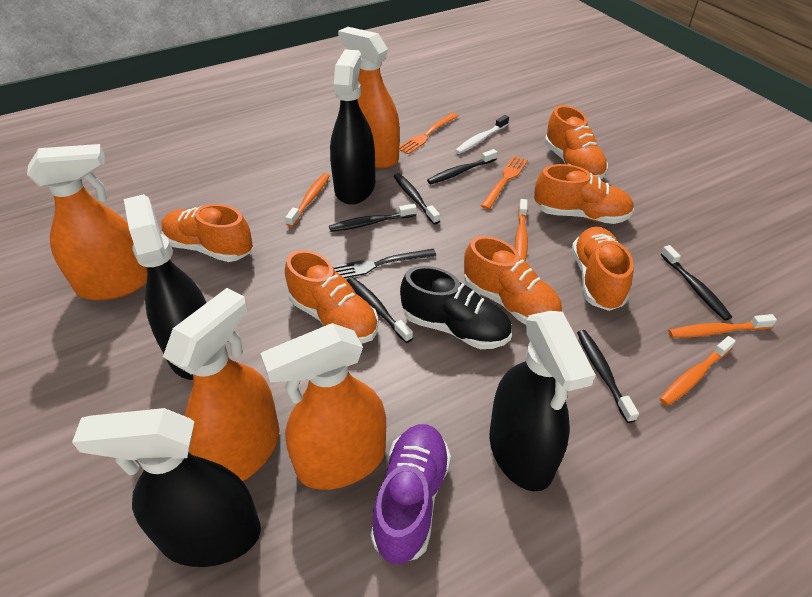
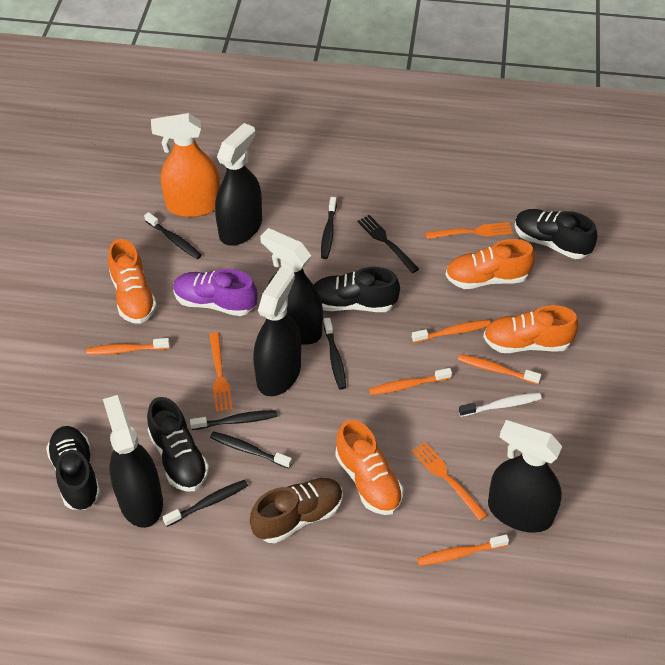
black shoe: 1 -> 4
black spray bottle: 4 -> 5
brown shoe: 0 -> 1
orange fork: 2 -> 3
orange shoe: 6 -> 4
orange spray bottle: 4 -> 1
orange toothbrush: 4 -> 5

